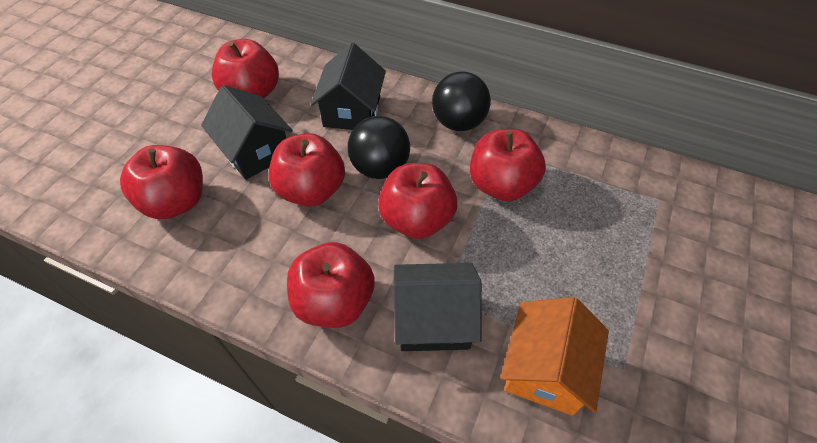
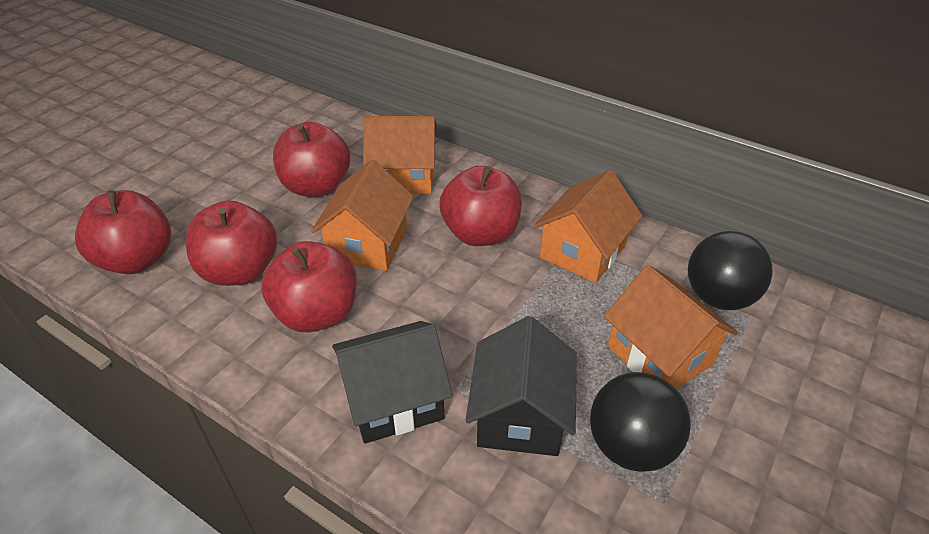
black house: 3 -> 2
orange house: 1 -> 4
red apple: 6 -> 5

